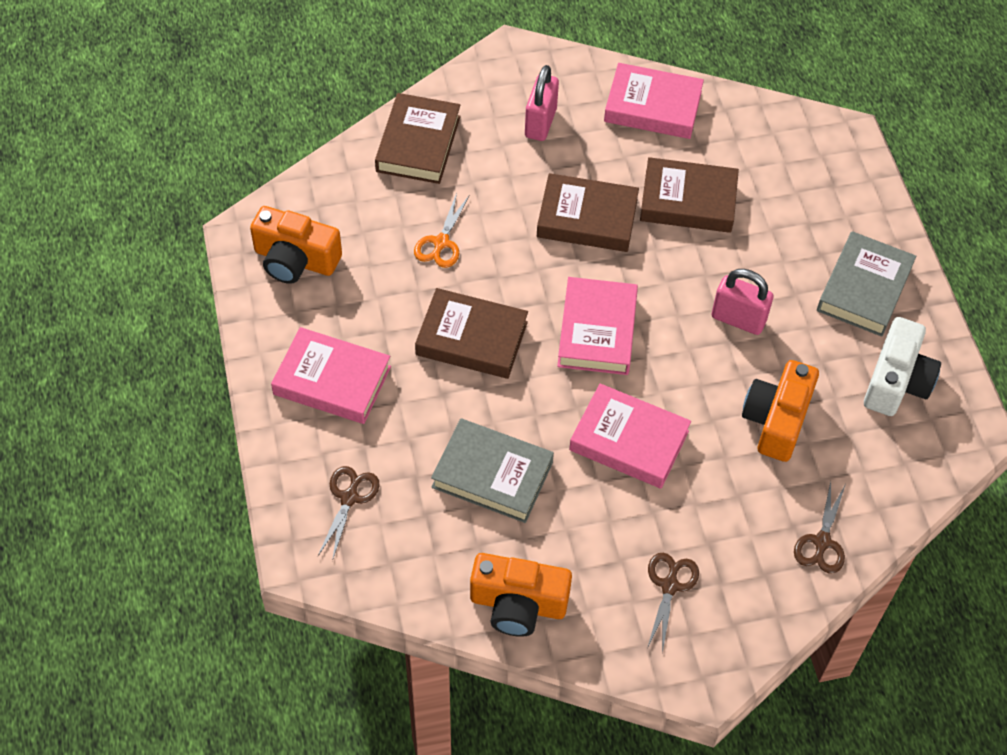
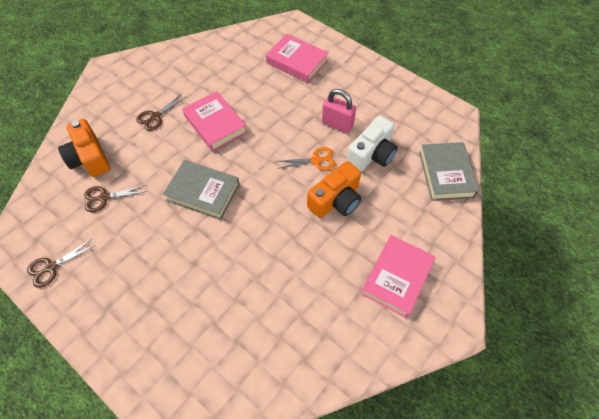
brown book: 4 -> 0
orange camera: 3 -> 2
pink book: 4 -> 3
pink padlock: 2 -> 1

